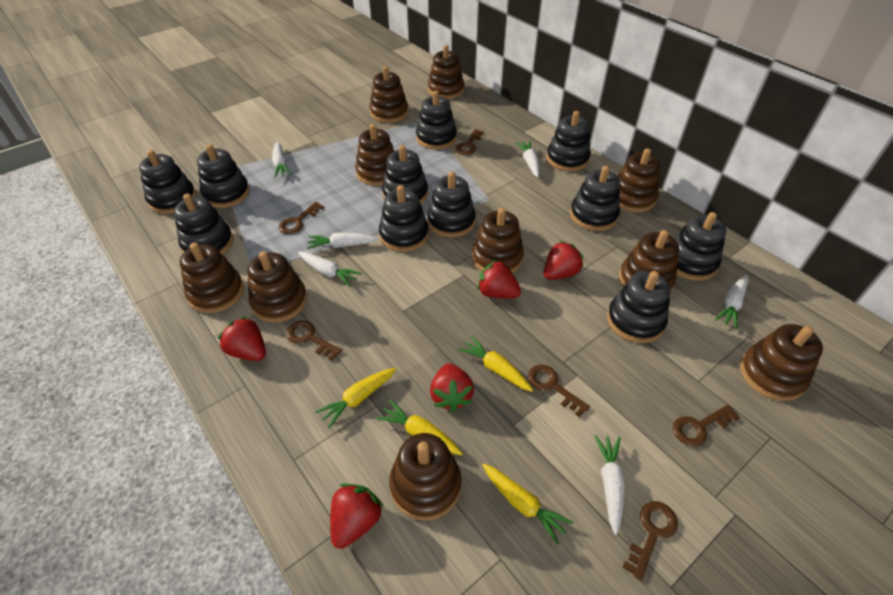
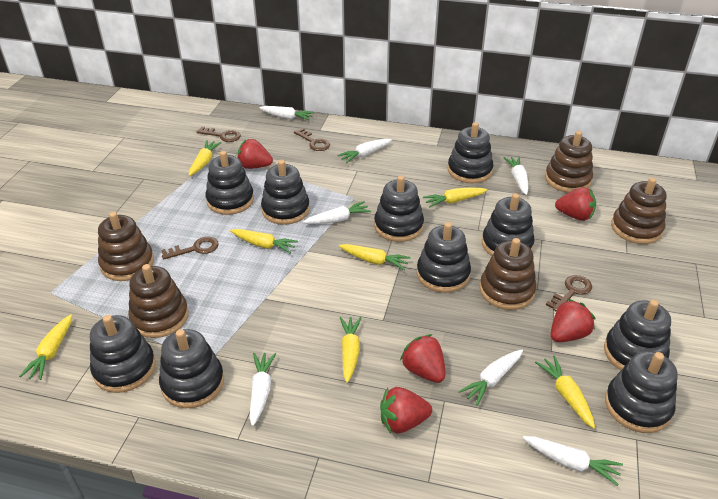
black stacking toy: 11 -> 10
brown key: 6 -> 4
brown stacking toy: 10 -> 5
white carrot: 6 -> 7
yellow carrot: 4 -> 7

